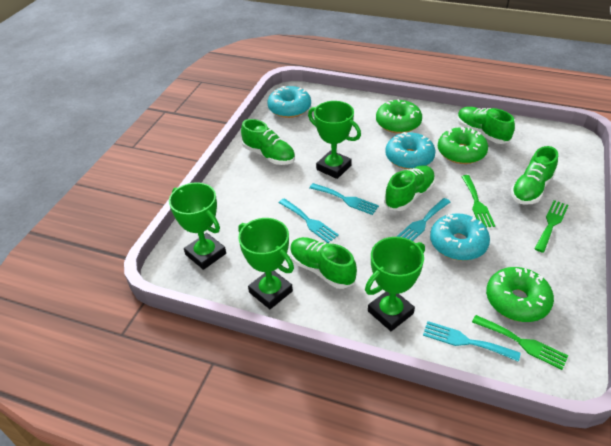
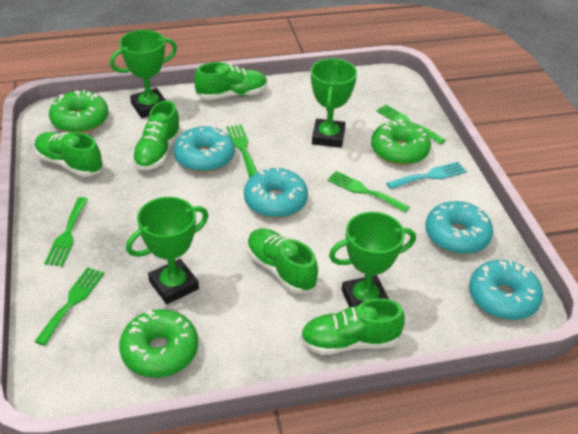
green fork: 3 -> 5
turquoise donut: 3 -> 4
turquoise fork: 4 -> 1

